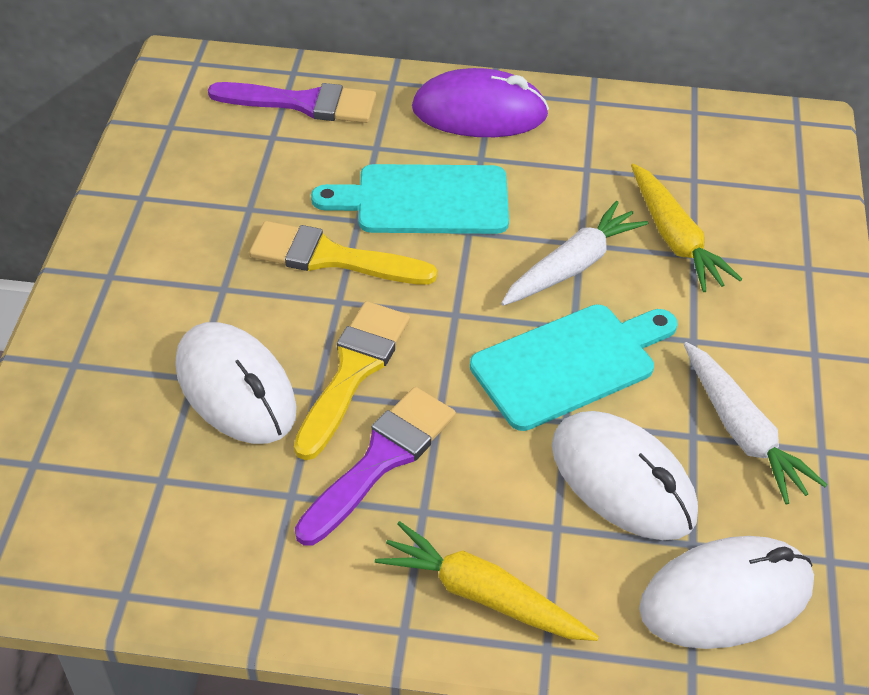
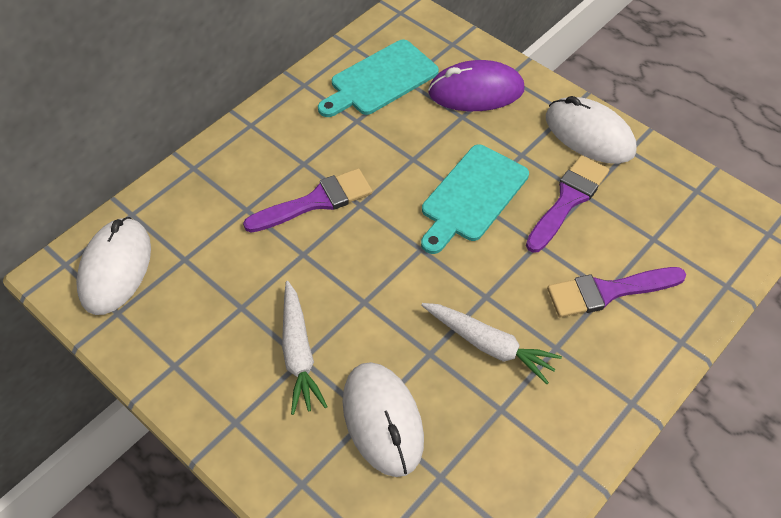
purple brush: 2 -> 3
yellow brush: 2 -> 0
yellow carrot: 2 -> 0

